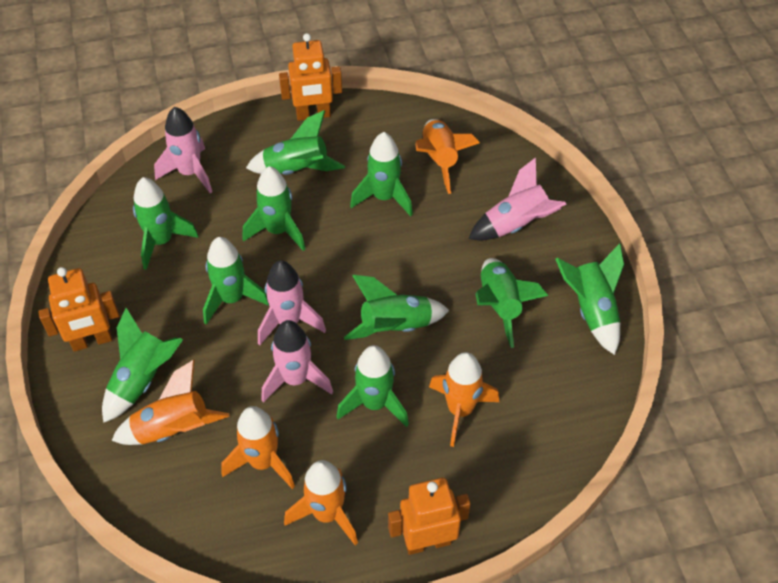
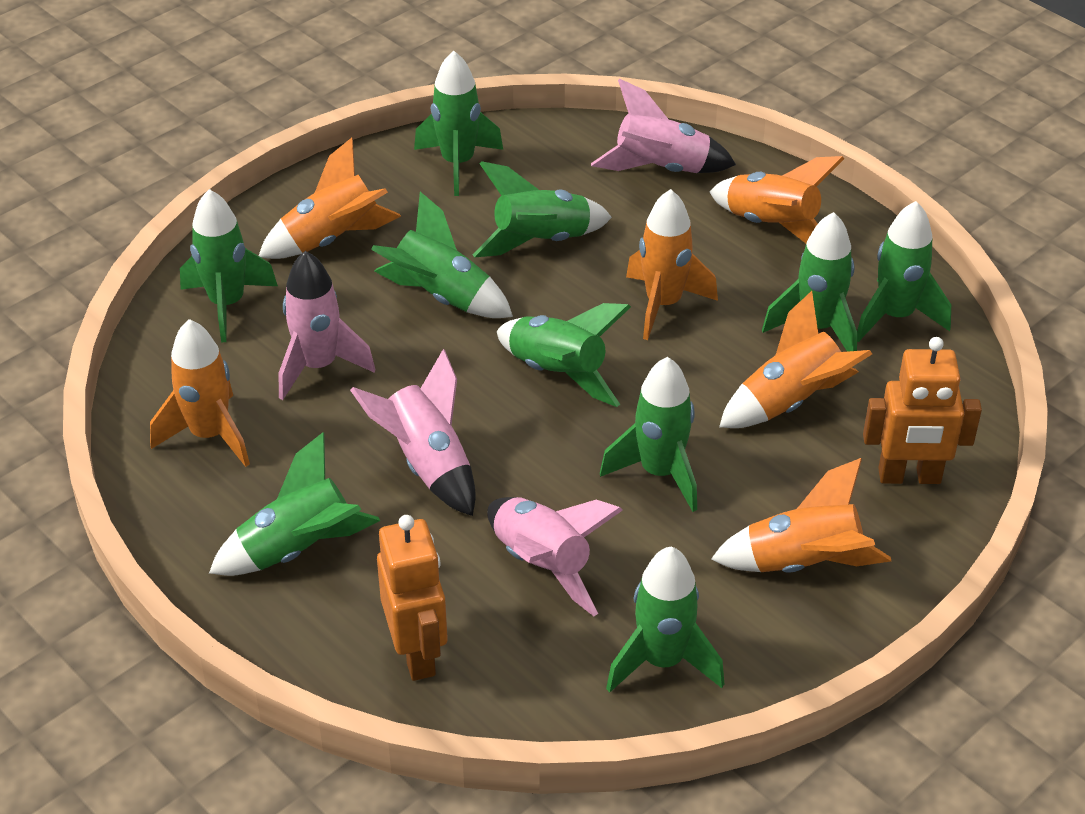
orange robot: 3 -> 2
orange rocket: 5 -> 6

